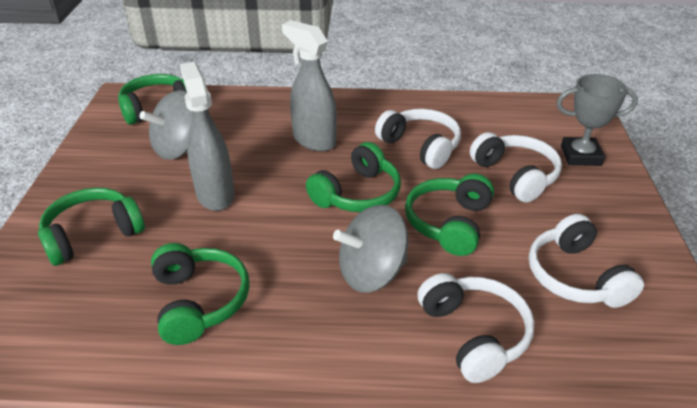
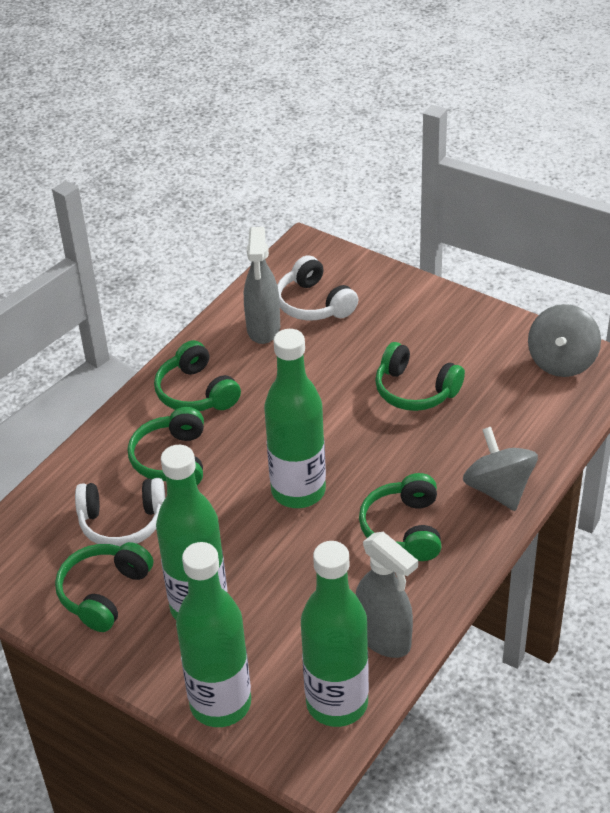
green bottle: 0 -> 4
grey trophy: 1 -> 0
white headphones: 4 -> 2

